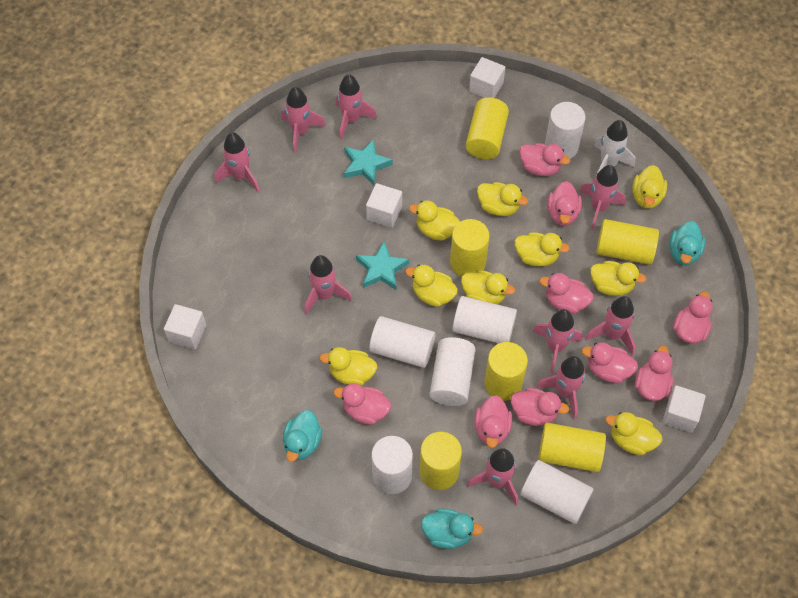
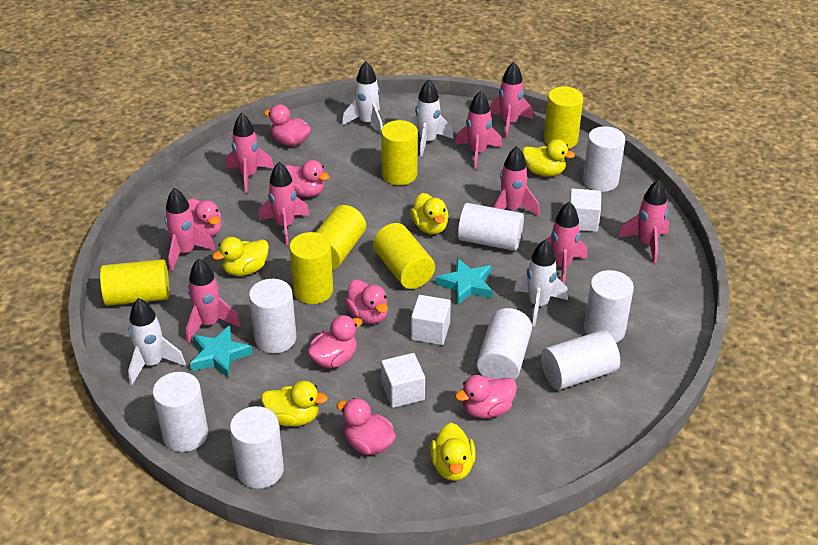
pink duck: 9 -> 7
turquoise duck: 3 -> 0
white cube: 4 -> 3
white cylinder: 6 -> 8
white rocket: 1 -> 4
yellow duck: 9 -> 5

